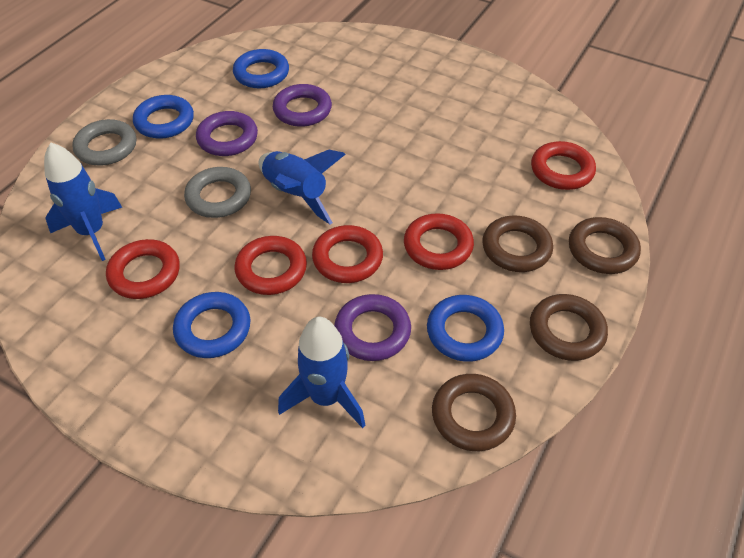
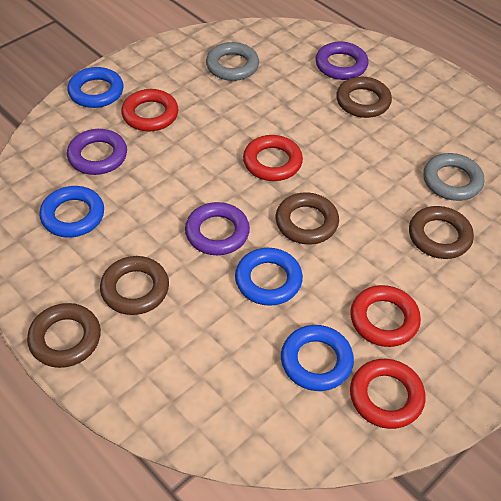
blue rocket: 3 -> 0
brown ring: 4 -> 5
red ring: 5 -> 4

